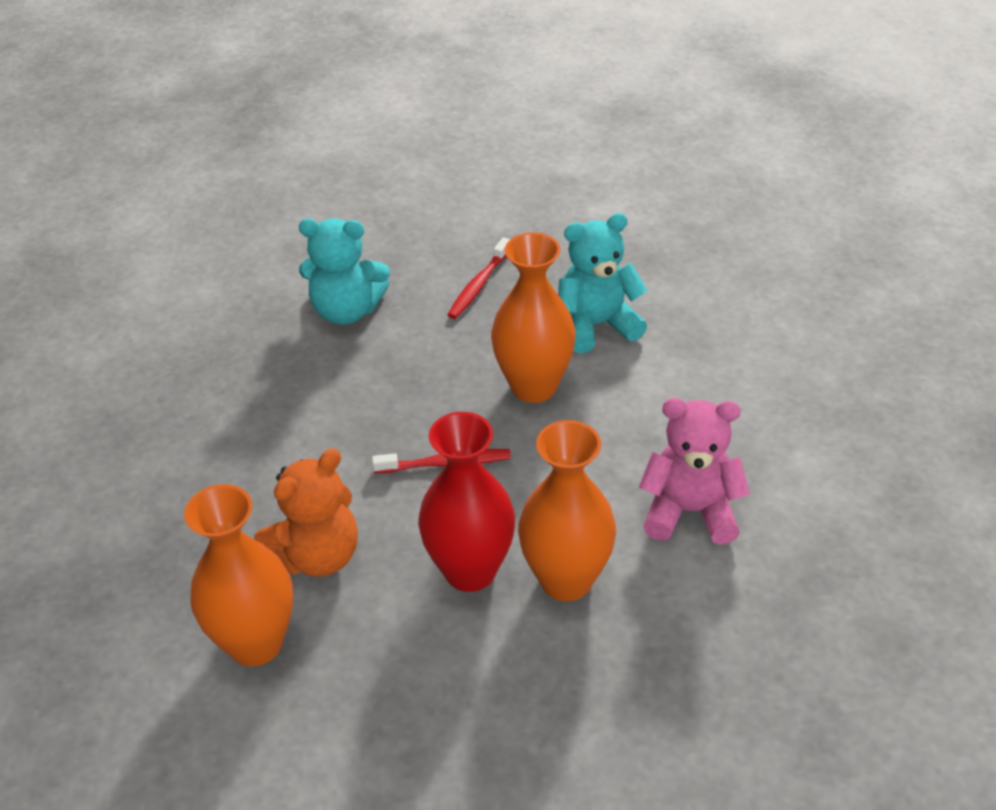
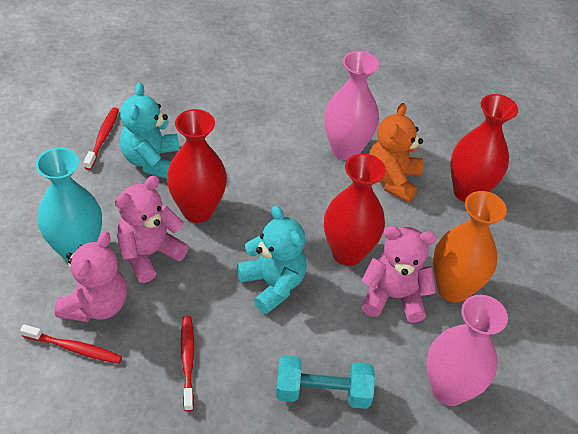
orange vase: 3 -> 1
pink teddy bear: 1 -> 3
pink vase: 0 -> 2
red toothbrush: 2 -> 3
red vase: 1 -> 3
turquoise dumbbell: 0 -> 1
turquoise vase: 0 -> 1

